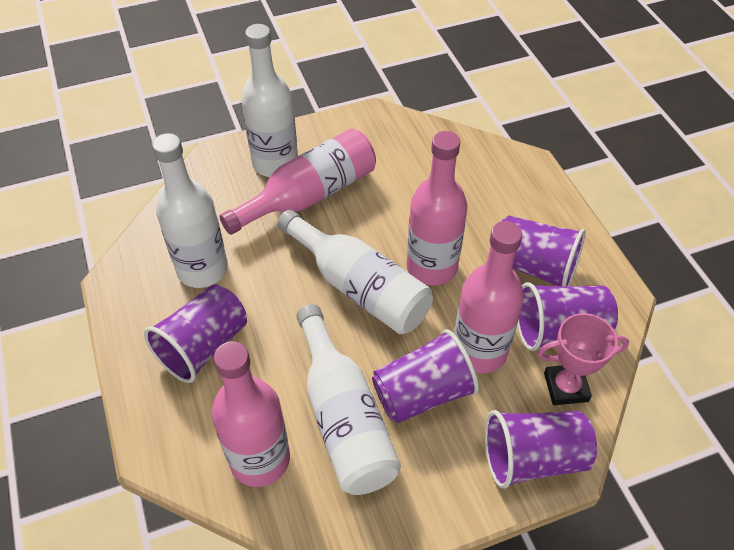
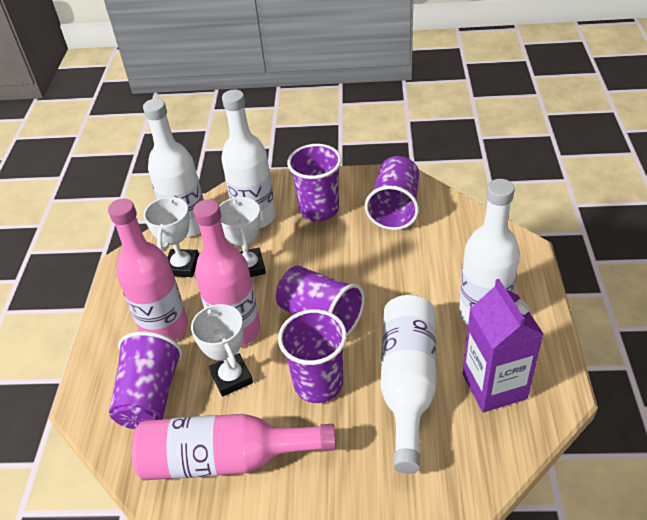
pink bottle: 4 -> 3
pink trophy: 1 -> 0
purple carton: 0 -> 1
white trophy: 0 -> 3

